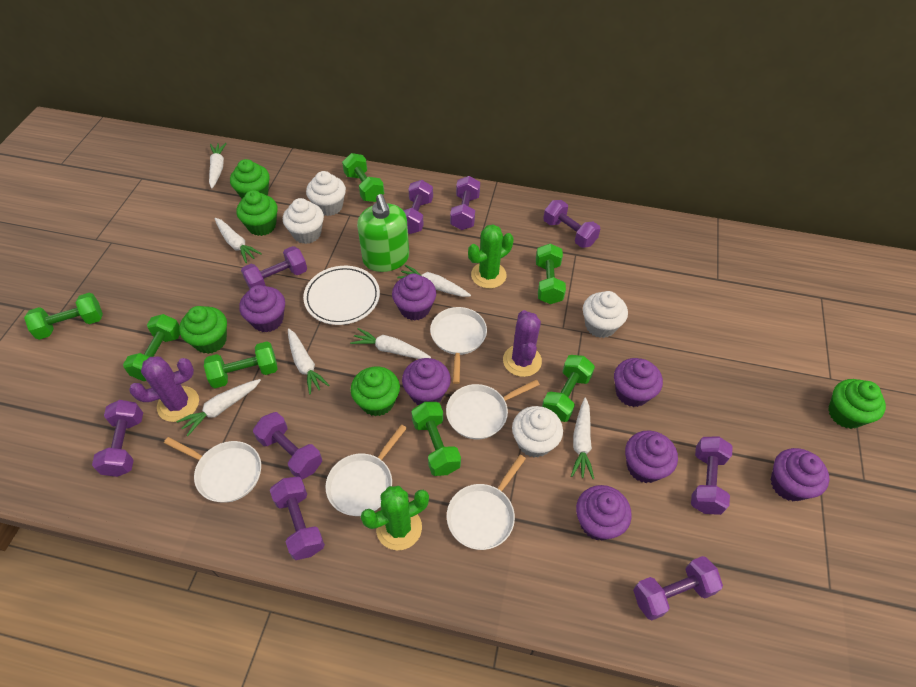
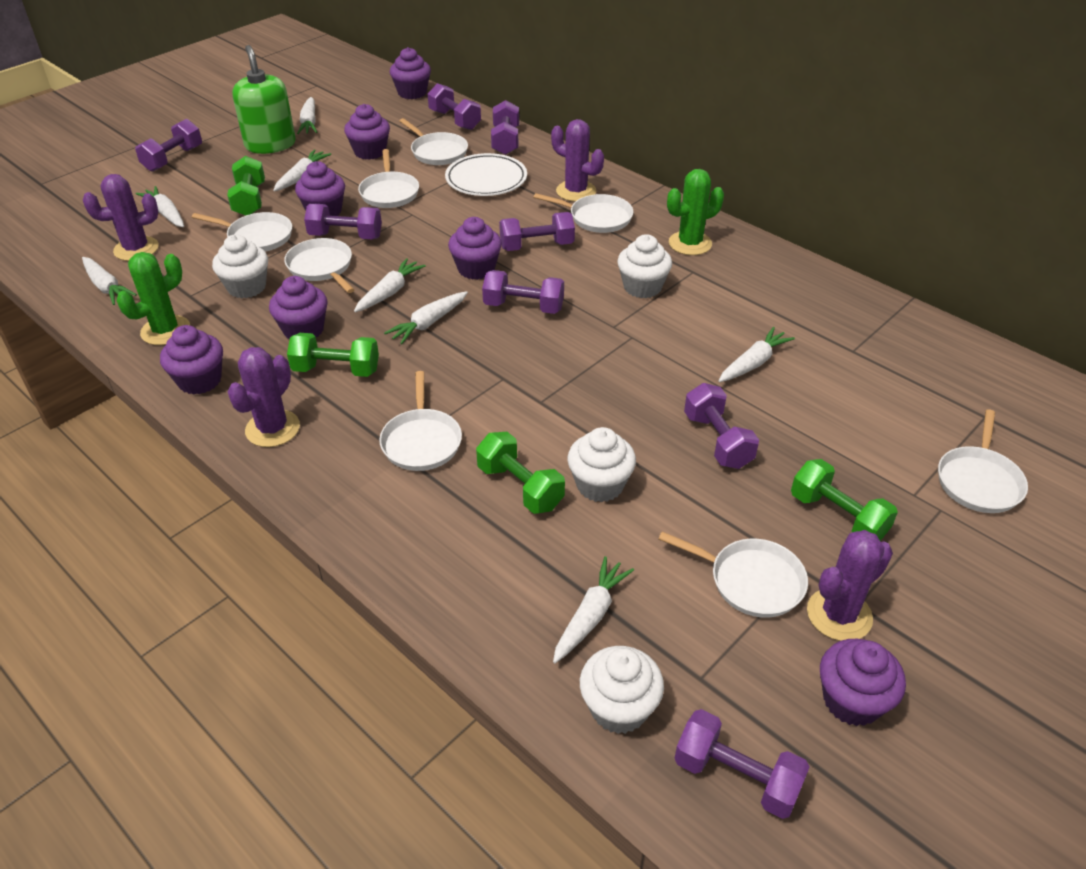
green cupcake: 5 -> 0
green dumbbell: 7 -> 4
purple cactus: 2 -> 4
purple dumbbell: 9 -> 8
white carrot: 7 -> 8
white pan: 5 -> 8

